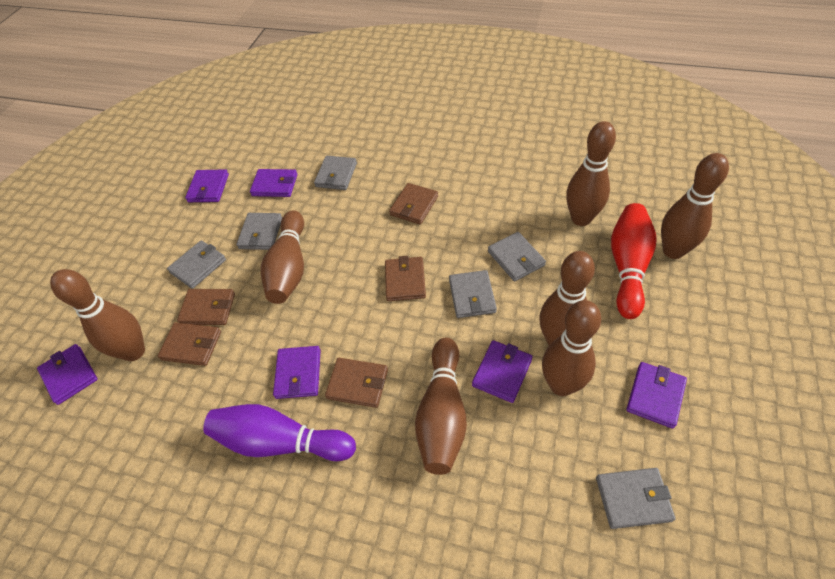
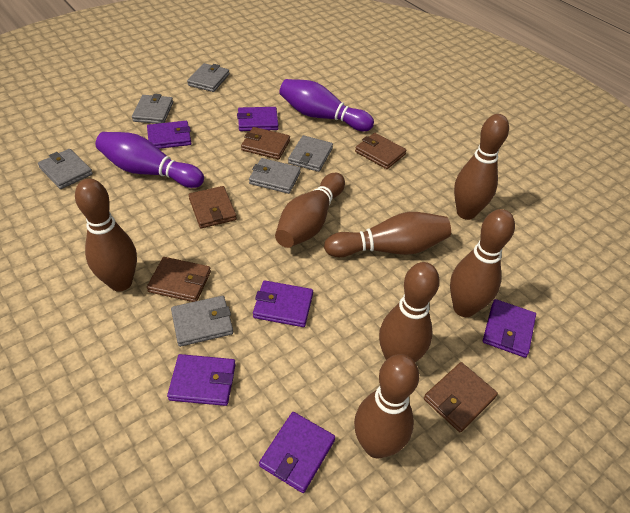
purple bowling pin: 1 -> 2
red bowling pin: 1 -> 0

